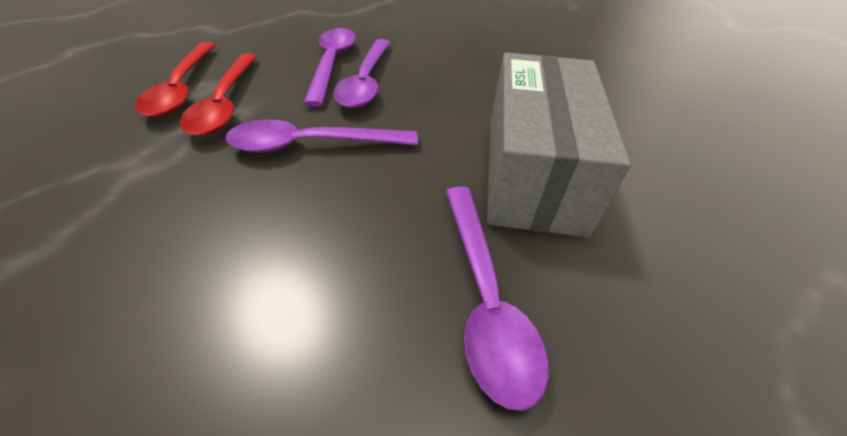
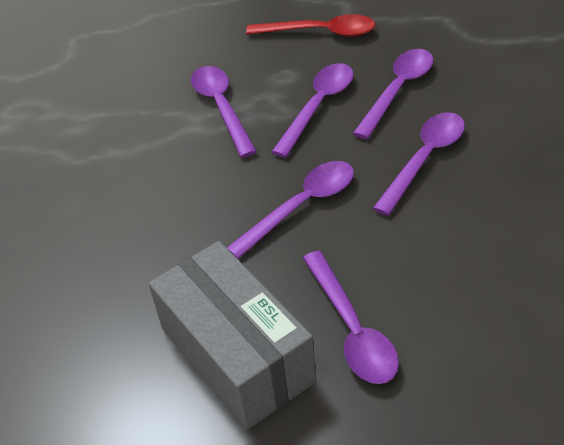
purple spoon: 4 -> 6
red spoon: 2 -> 1

